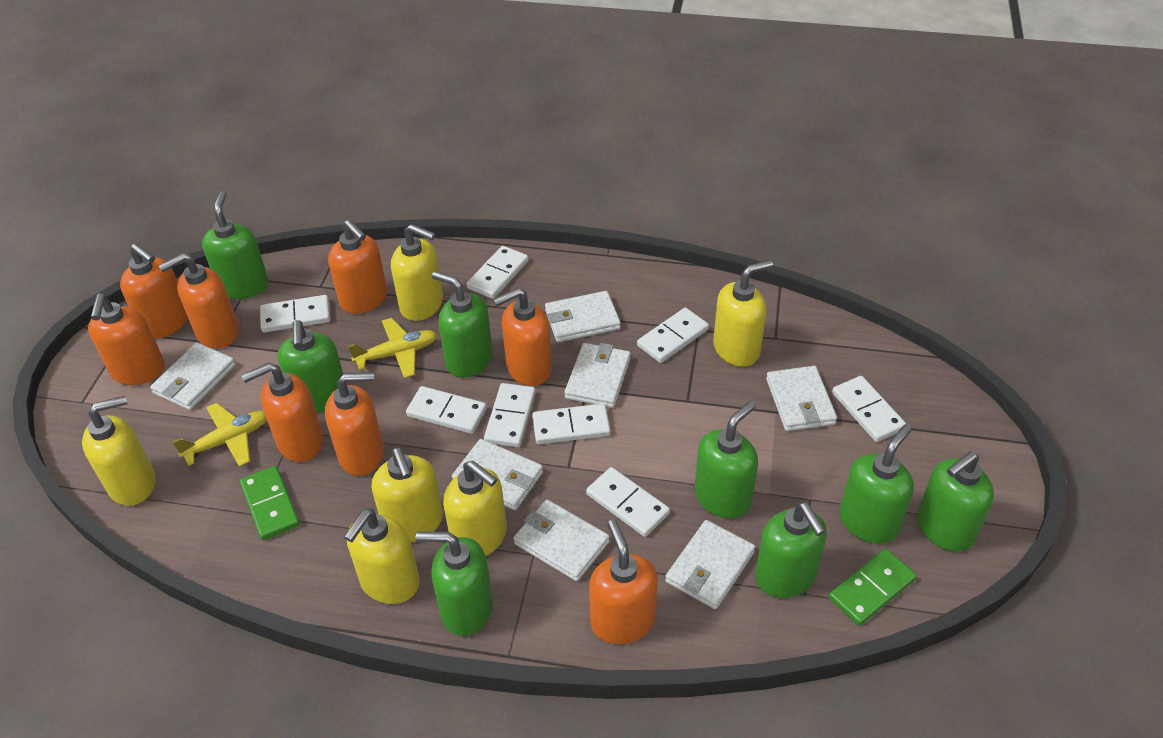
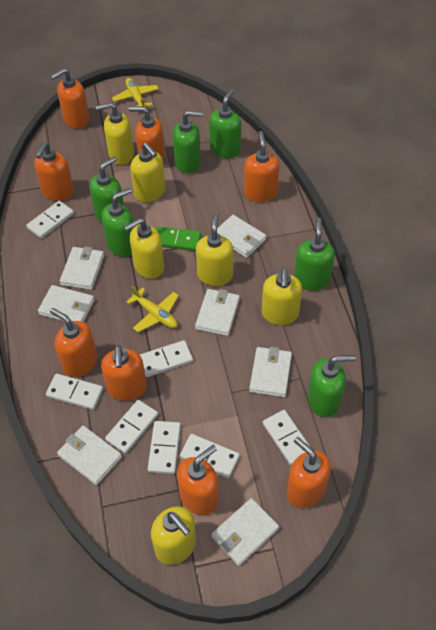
green domino: 2 -> 1
green soap dispenser: 8 -> 6
white domino: 8 -> 7

